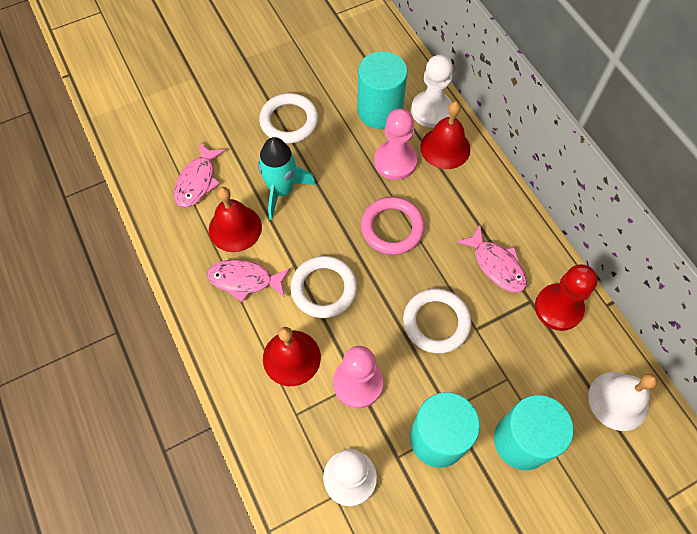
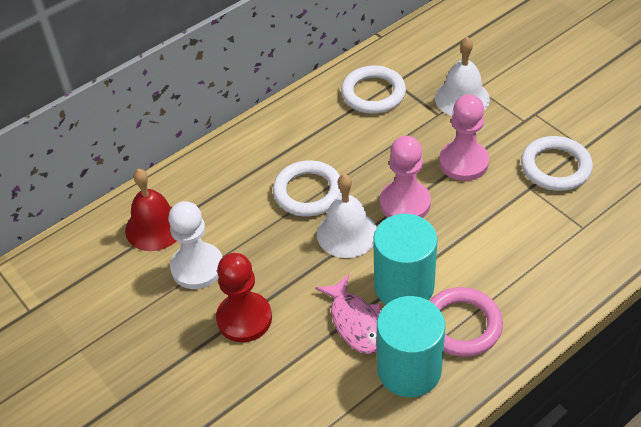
pink fish: 3 -> 1
red bell: 3 -> 1
turquoise cylinder: 3 -> 2
turquoise rocket: 1 -> 0
white bell: 1 -> 2
white pawn: 2 -> 1

